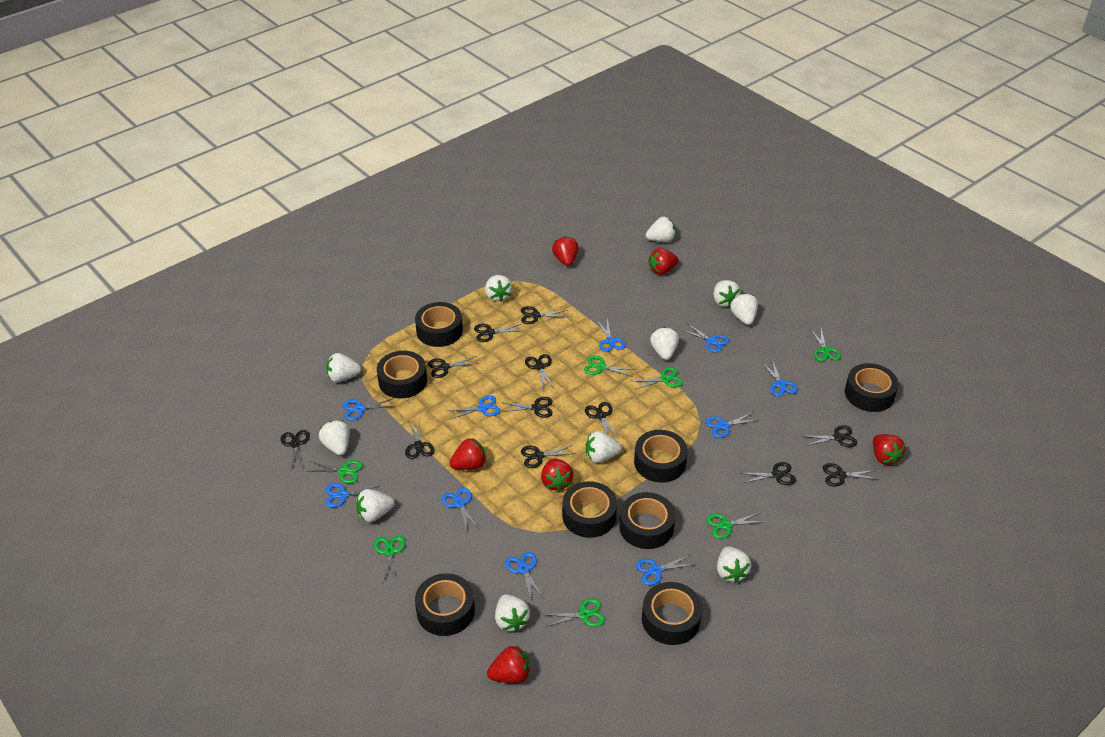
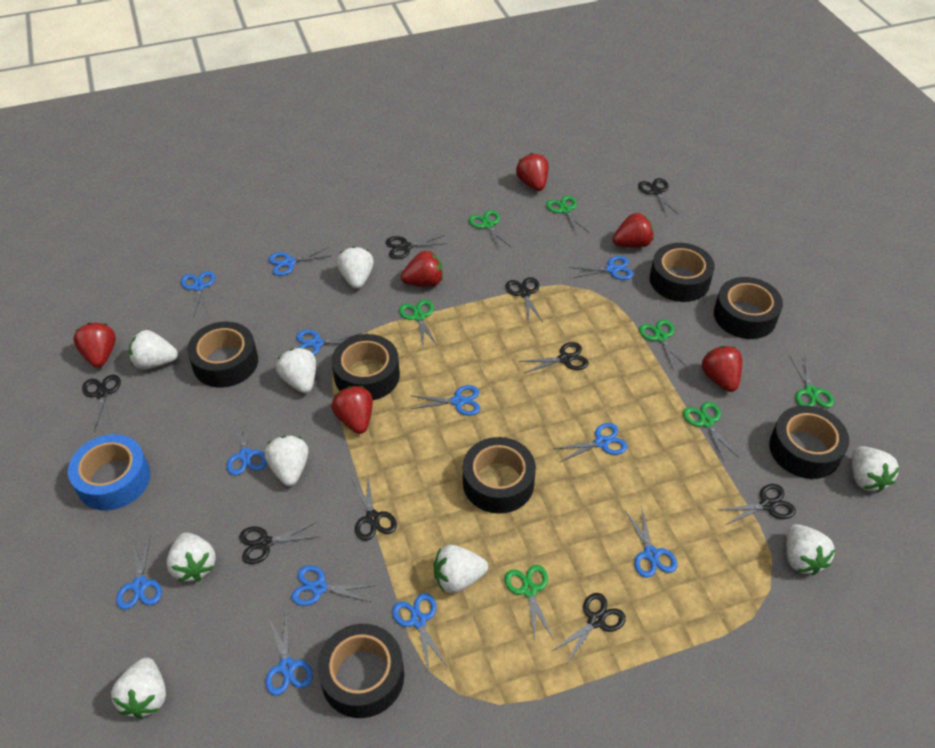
black scissors: 12 -> 9
black tape: 8 -> 7
blue scissors: 10 -> 12
blue tape: 0 -> 1
white strawberry: 11 -> 9

